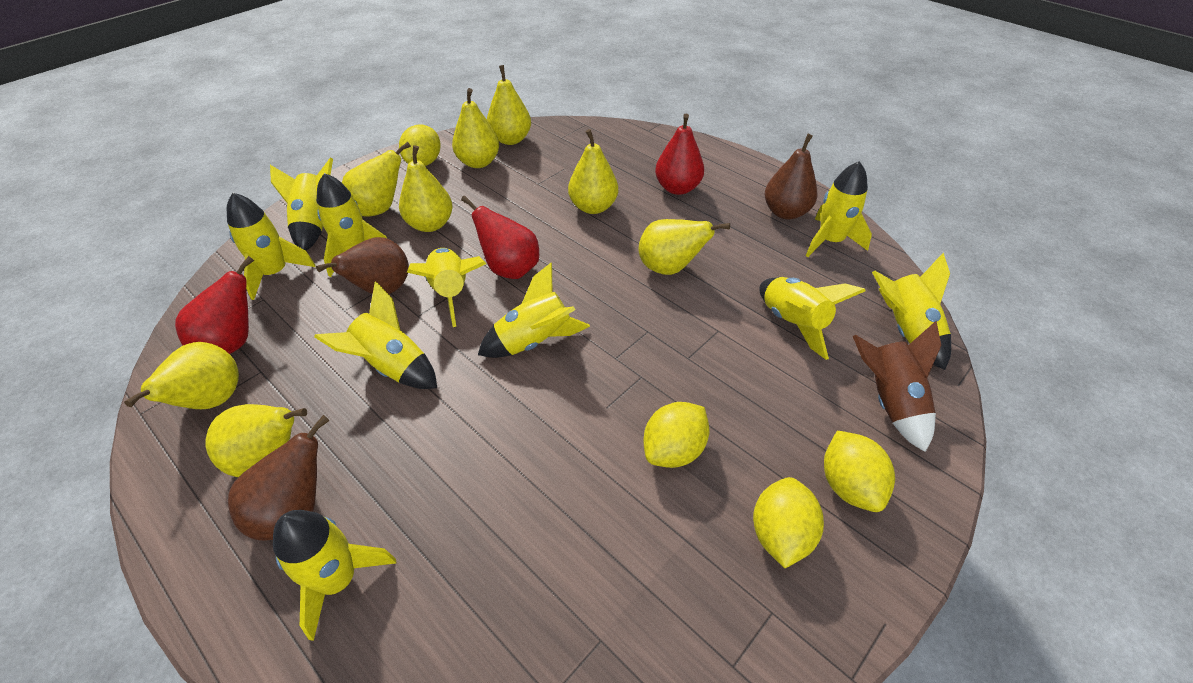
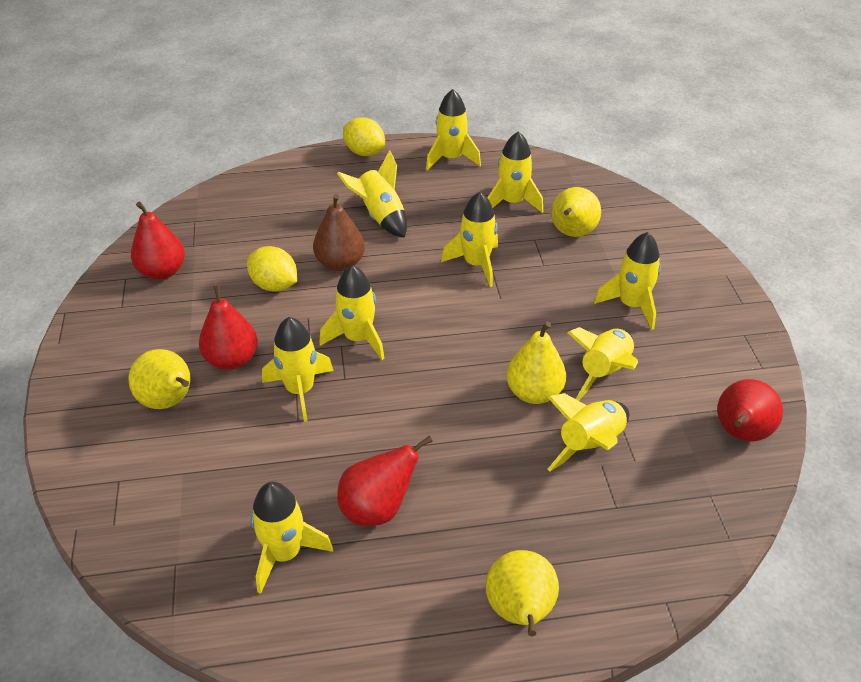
brown pear: 3 -> 1
brown rocket: 1 -> 0
red pear: 3 -> 4
yellow lemon: 4 -> 2
yellow pear: 8 -> 4

